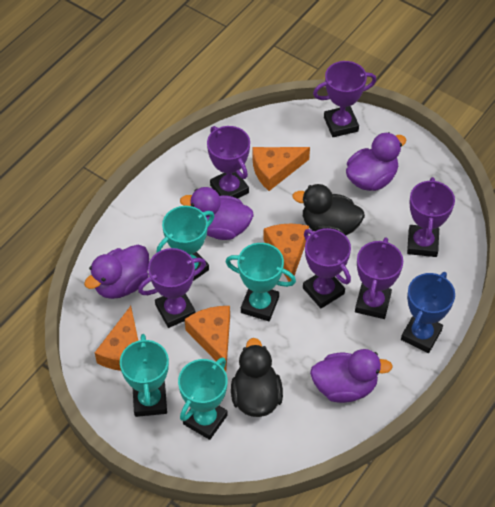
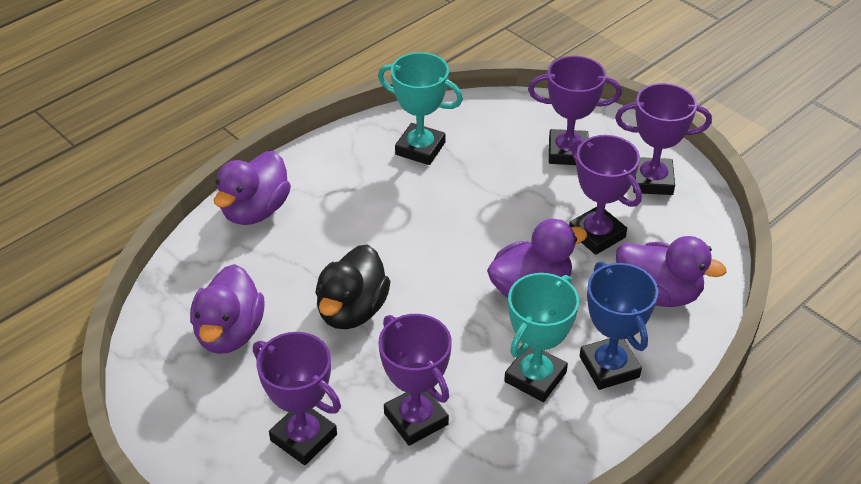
black duck: 2 -> 1
orange cheese: 4 -> 0
purple trophy: 6 -> 5
turquoise trophy: 4 -> 2

